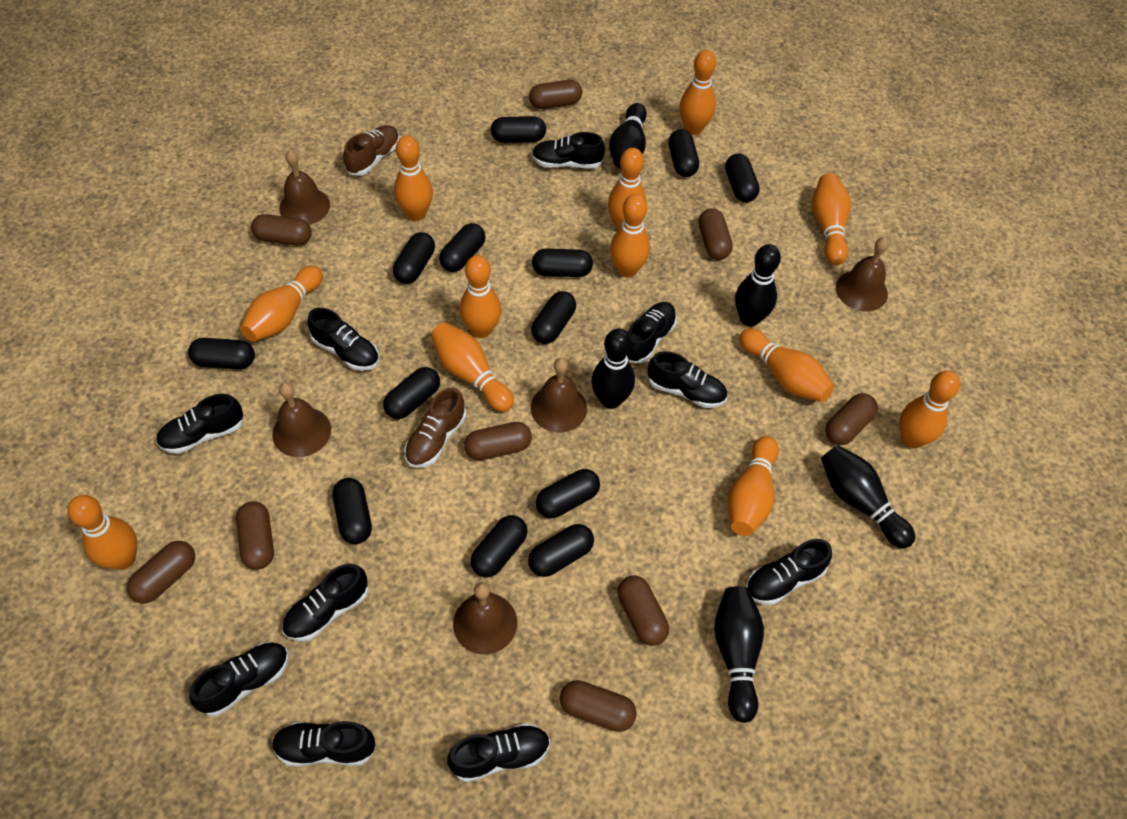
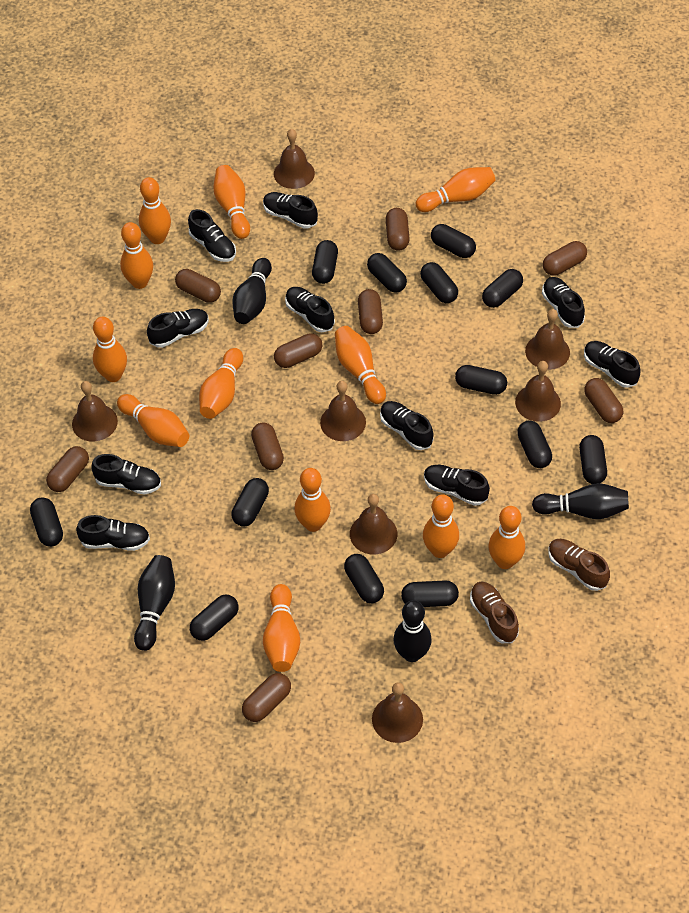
black bowling pin: 5 -> 4
brown bell: 5 -> 7

